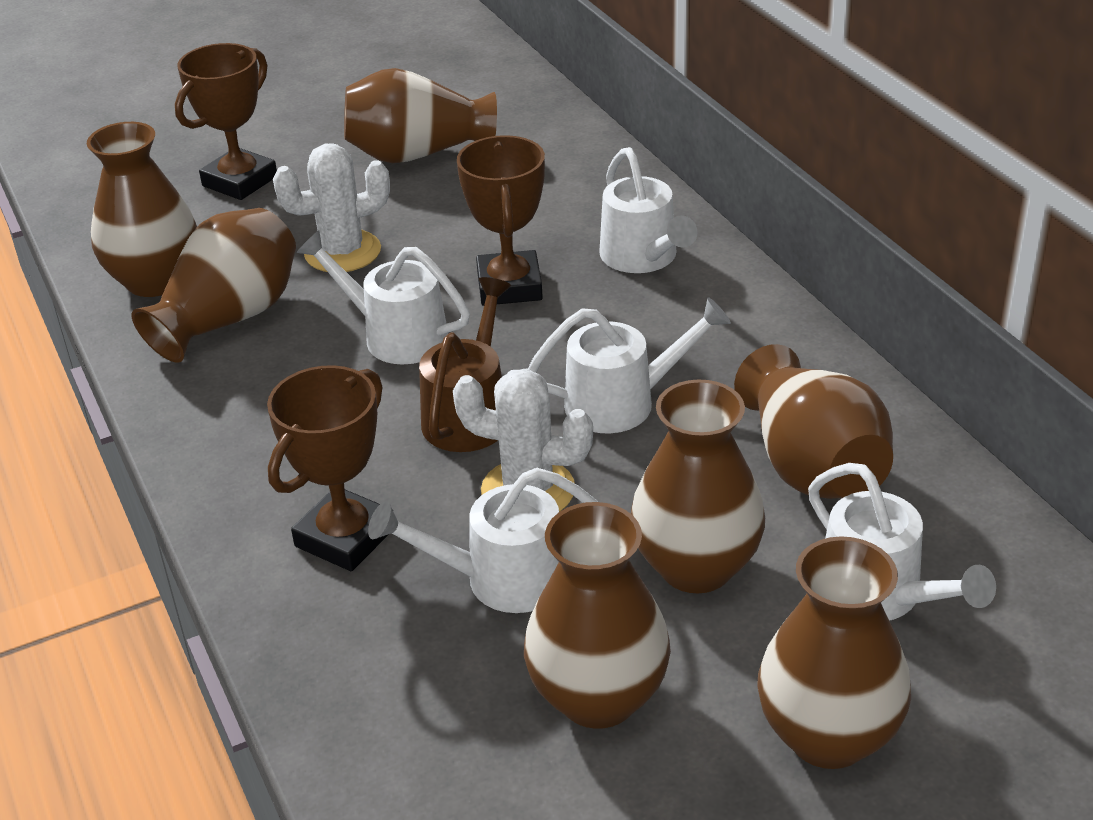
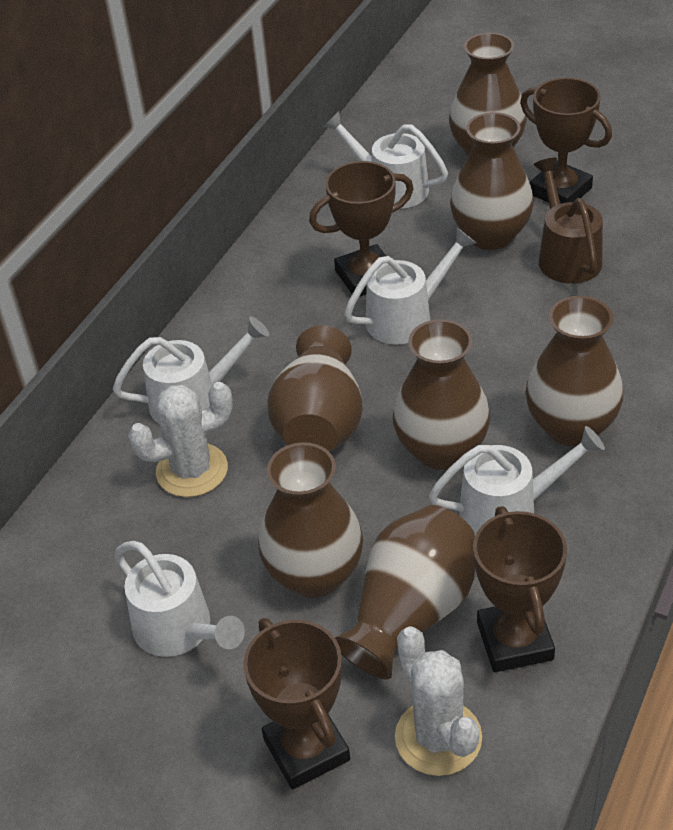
brown trophy: 3 -> 4

